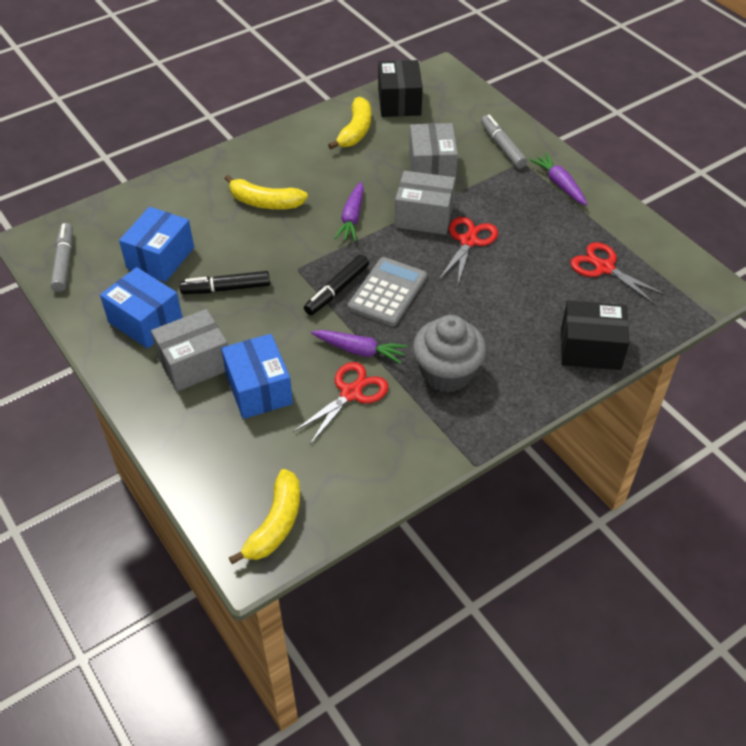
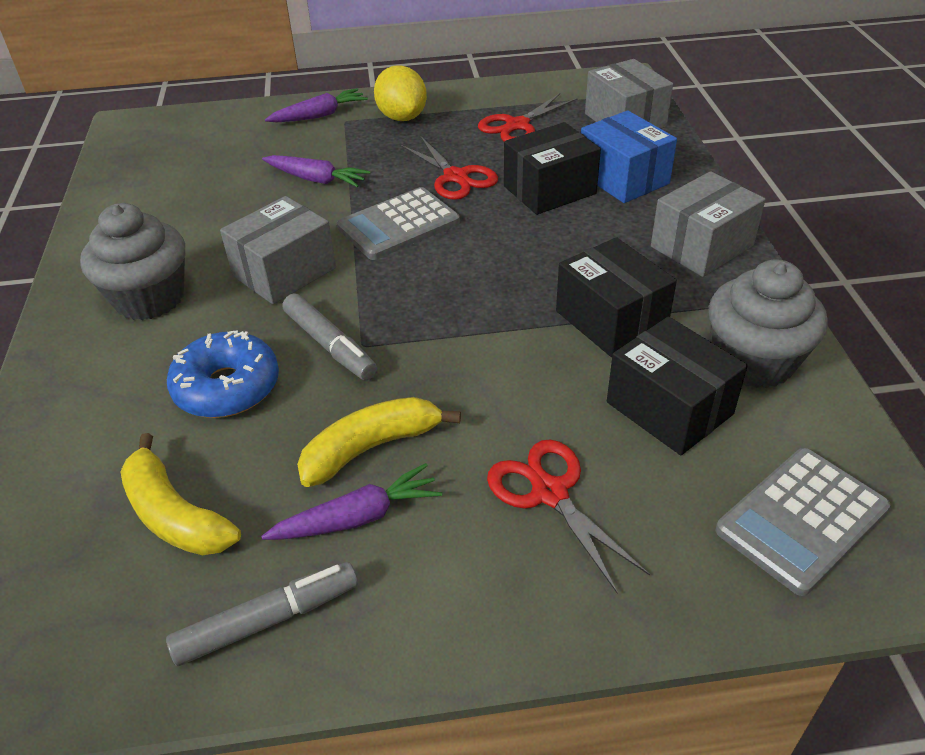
black box: 2 -> 3
black marker: 2 -> 0
blue box: 3 -> 1
blue donut: 0 -> 1
grey calculator: 1 -> 2
grey cupcake: 1 -> 2
yellow banana: 3 -> 2
yellow lemon: 0 -> 1

